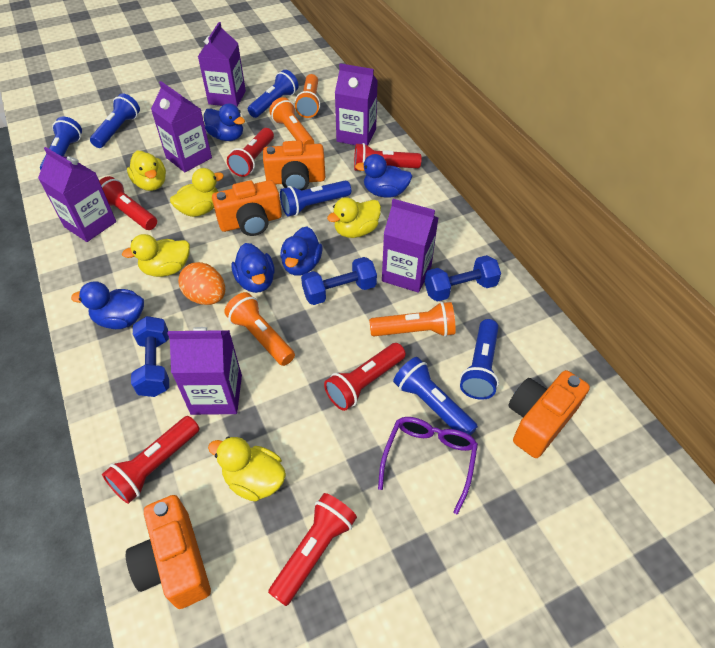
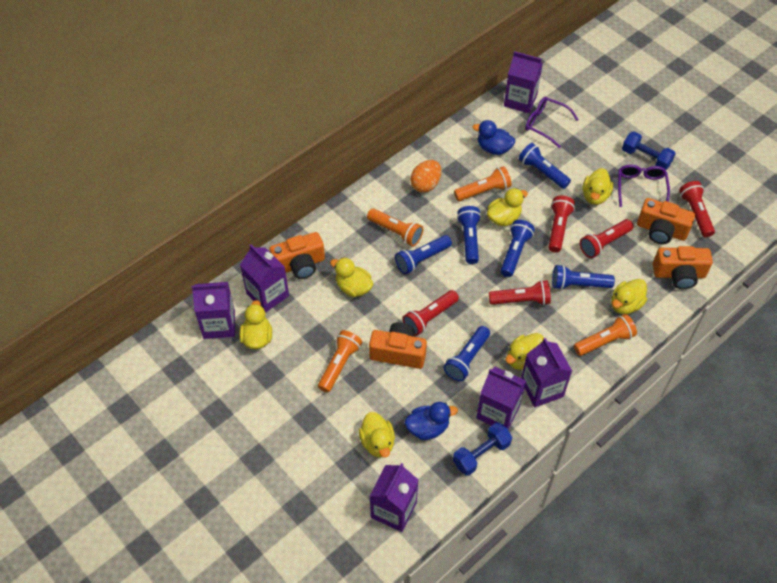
blue duck: 5 -> 2
blue dumbbell: 3 -> 2
purple glasses: 1 -> 2
red flashlight: 6 -> 5
yellow duck: 5 -> 7

